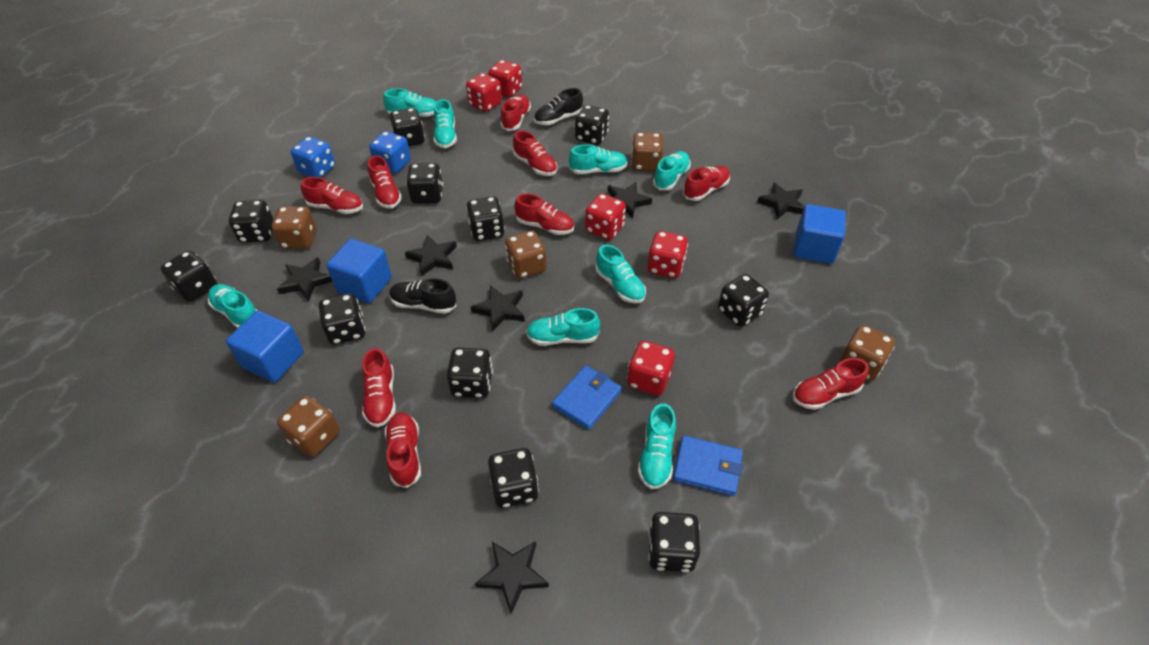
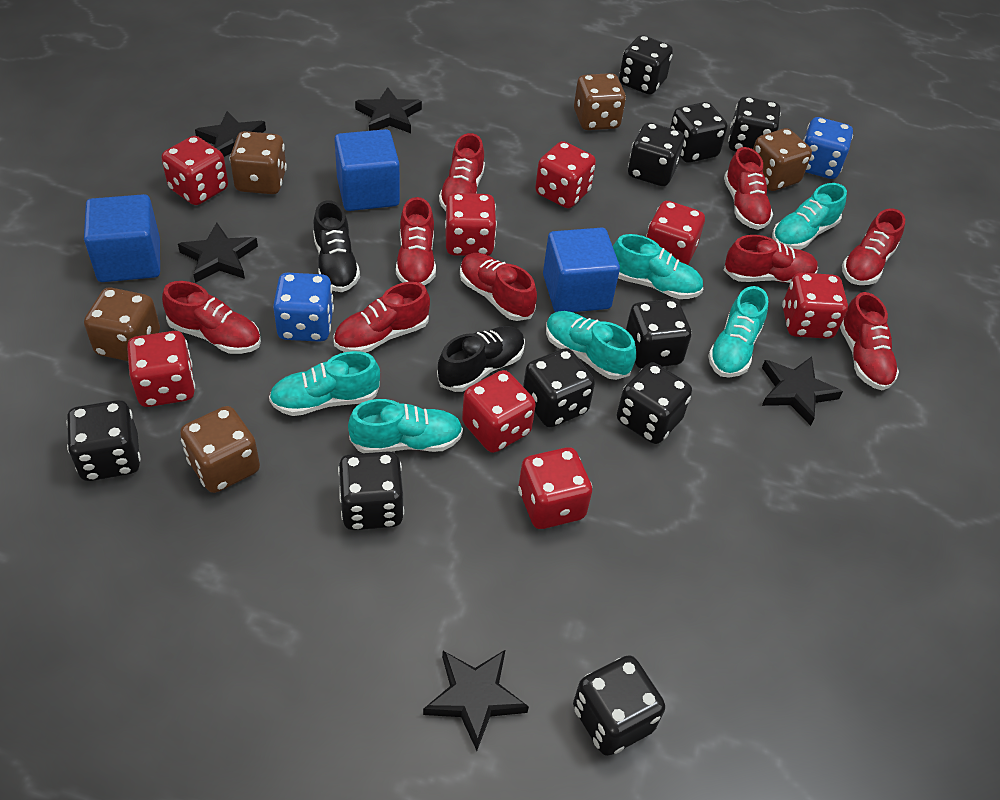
black dice: 11 -> 10
black star: 6 -> 5
blue wallet: 2 -> 0
red dice: 5 -> 8
turquoise shoe: 8 -> 6

